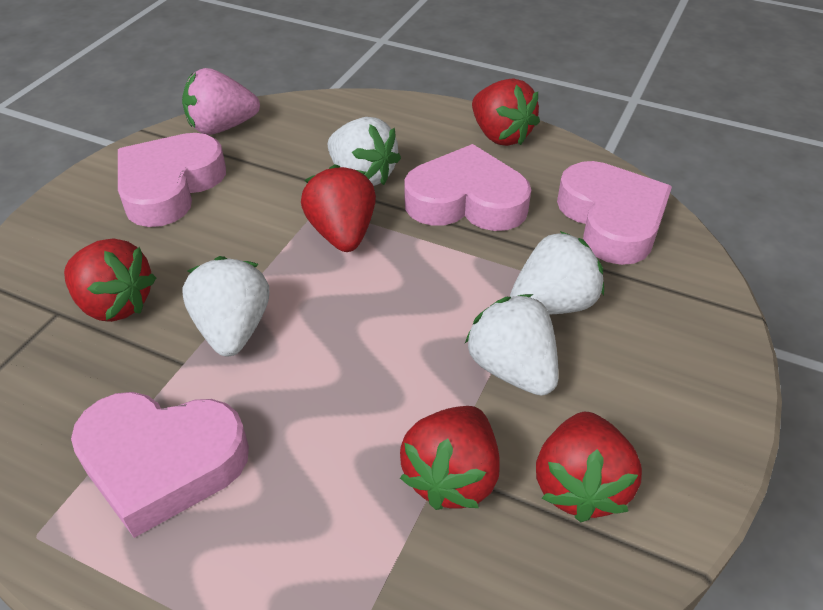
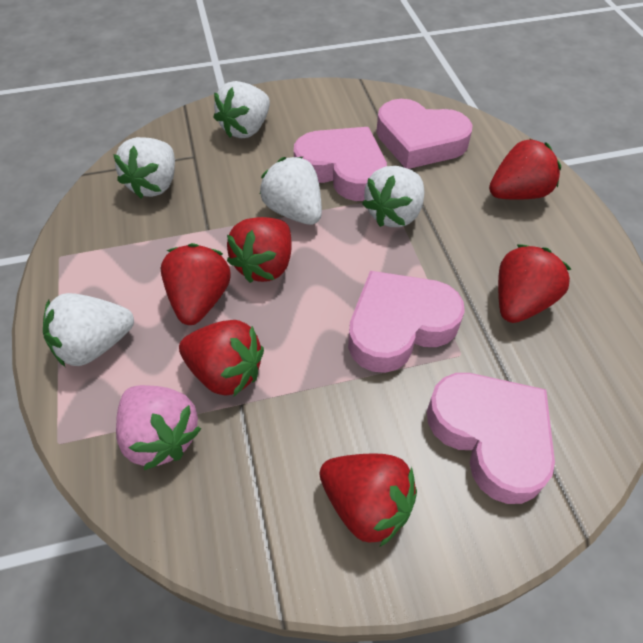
red strawberry: 5 -> 6
white strawberry: 4 -> 5

